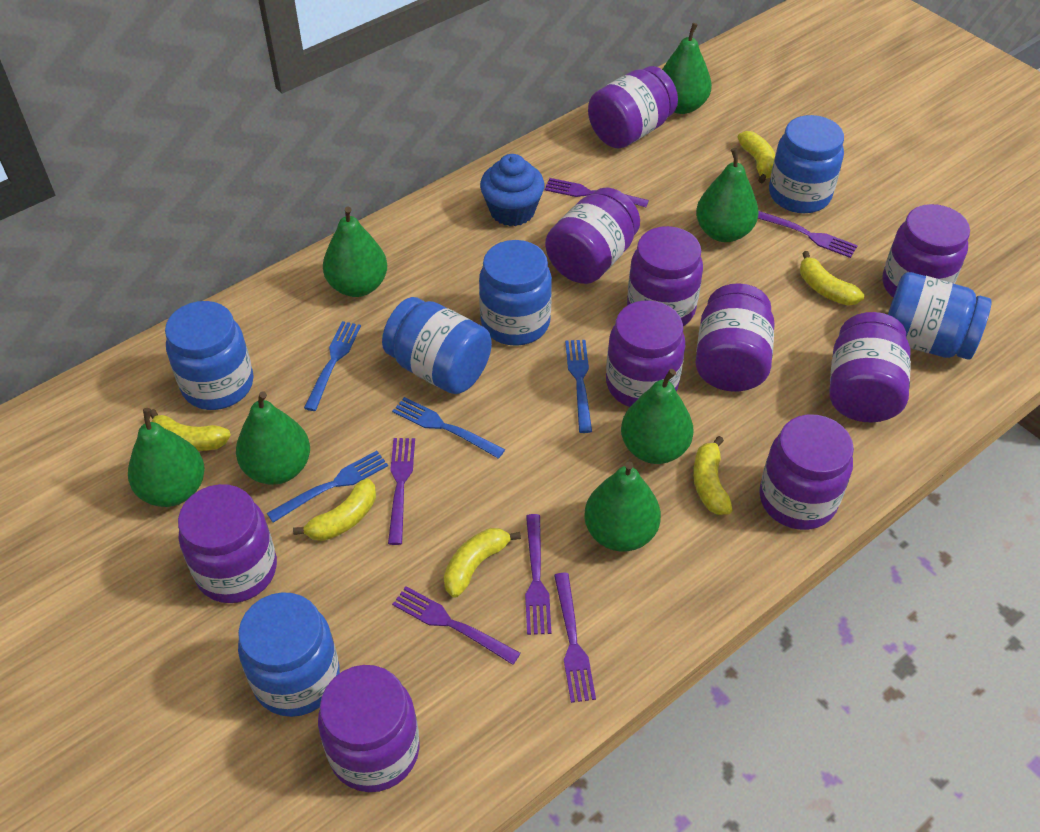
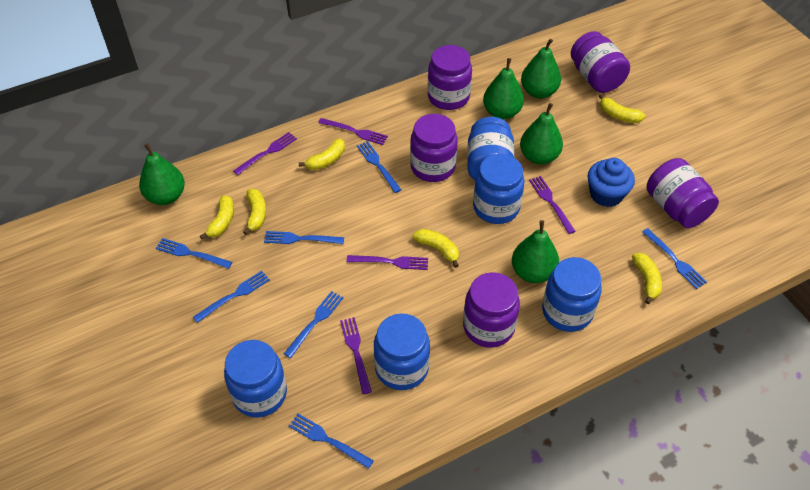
blue fork: 4 -> 7
blue jar: 6 -> 5
green pear: 7 -> 5
purple fork: 6 -> 5
purple jar: 10 -> 5

